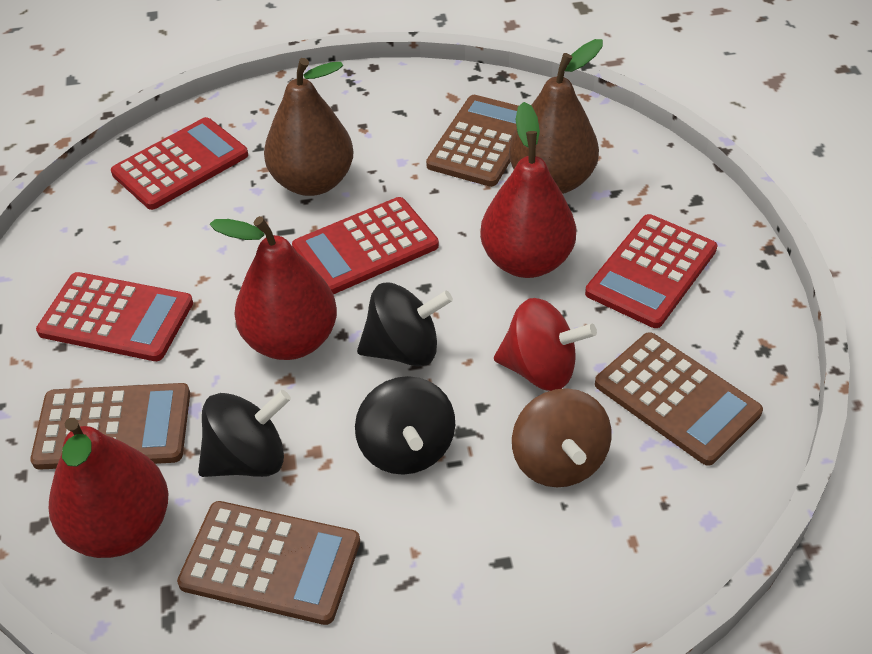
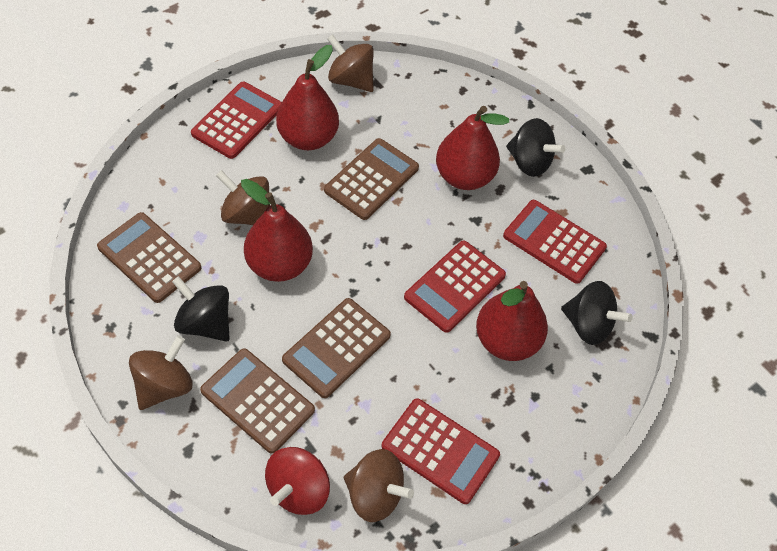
brown pear: 2 -> 0
brown spinning top: 1 -> 4
red pear: 3 -> 4

